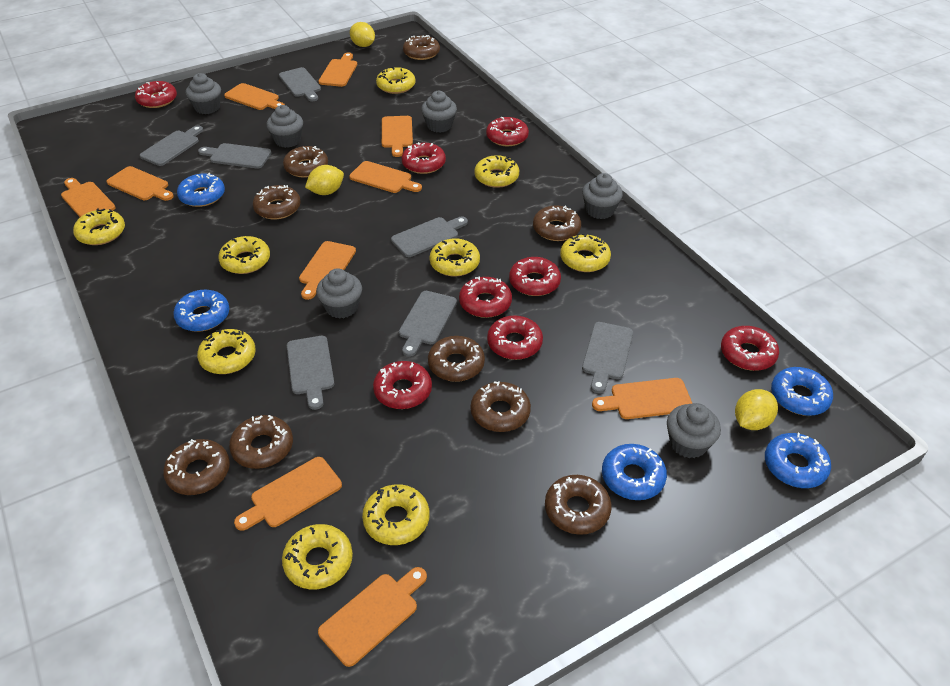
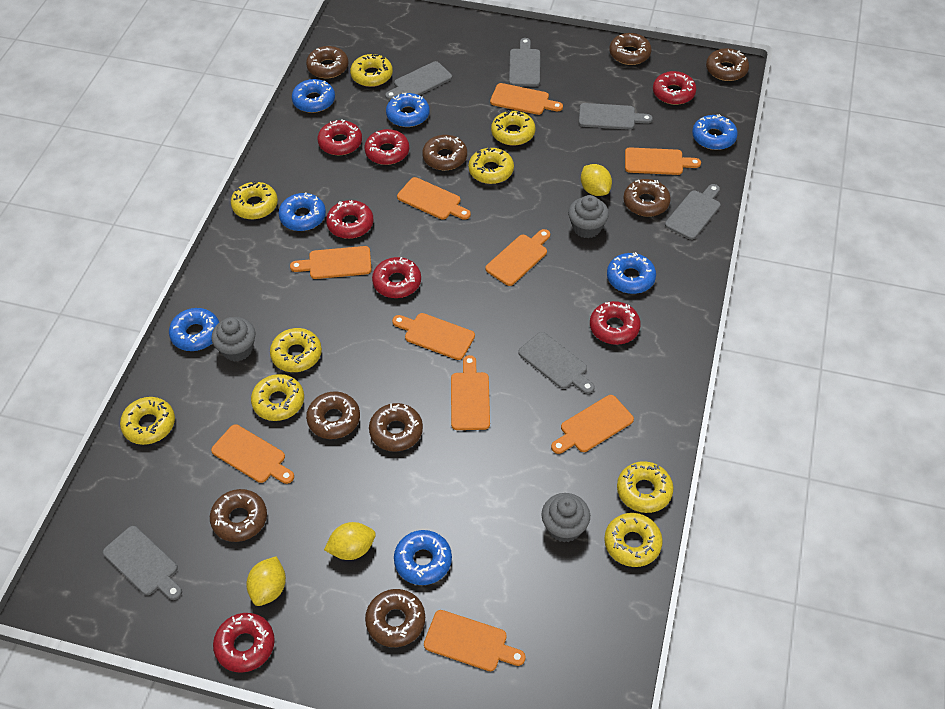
blue donut: 5 -> 7
grey cupcake: 6 -> 3
grey cutting board: 7 -> 6
red donut: 8 -> 7

